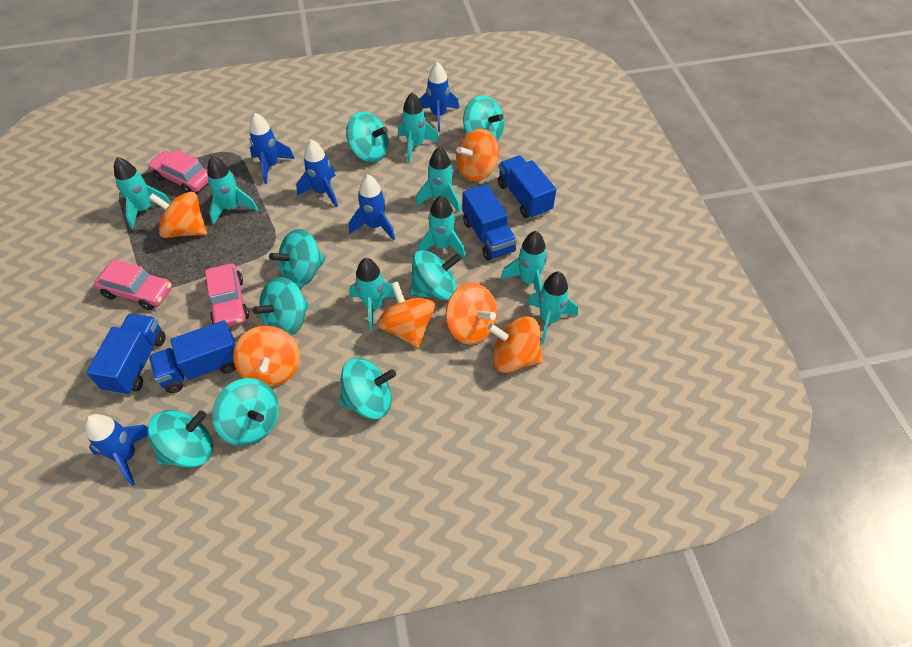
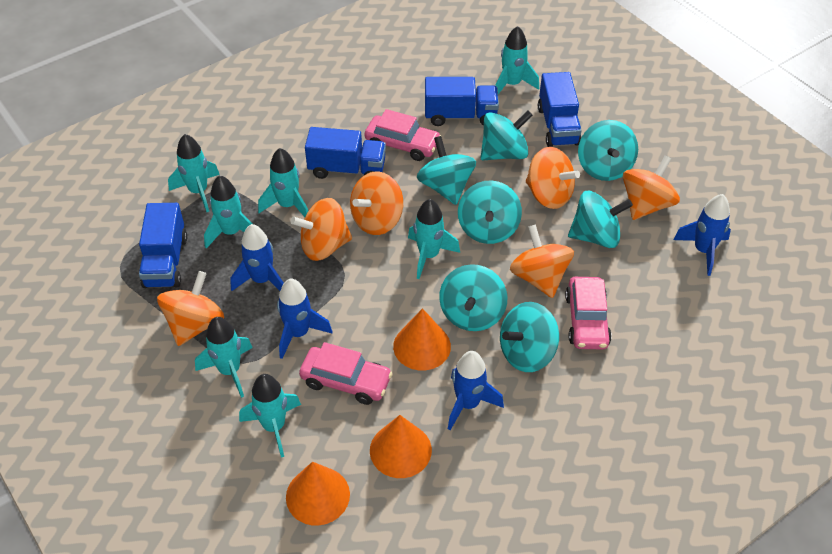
blue rocket: 5 -> 4
orange cone: 0 -> 3
turquoise rocket: 8 -> 7
turquoise spinning top: 8 -> 7

